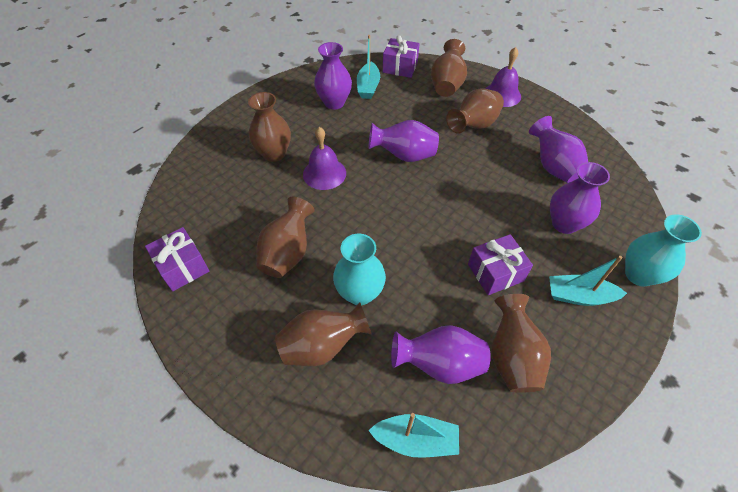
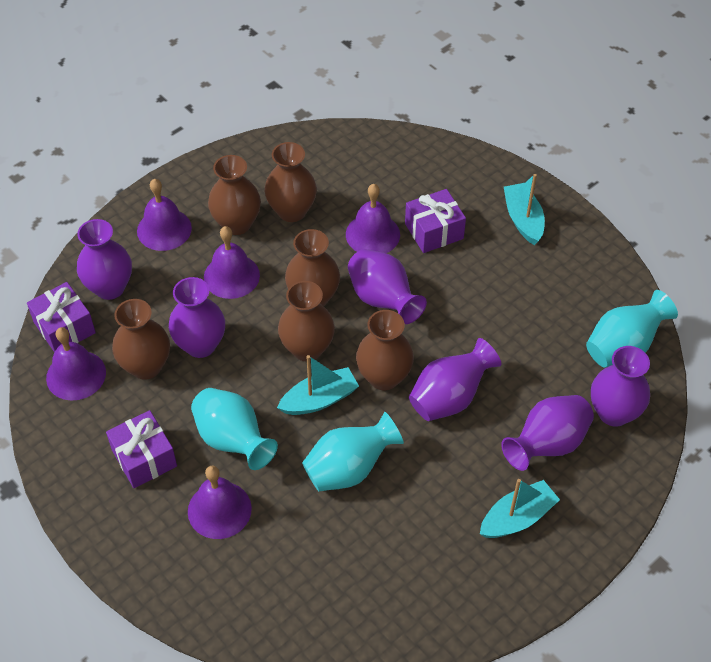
purple bell: 2 -> 5
purple vase: 5 -> 6
turquoise vase: 2 -> 3

